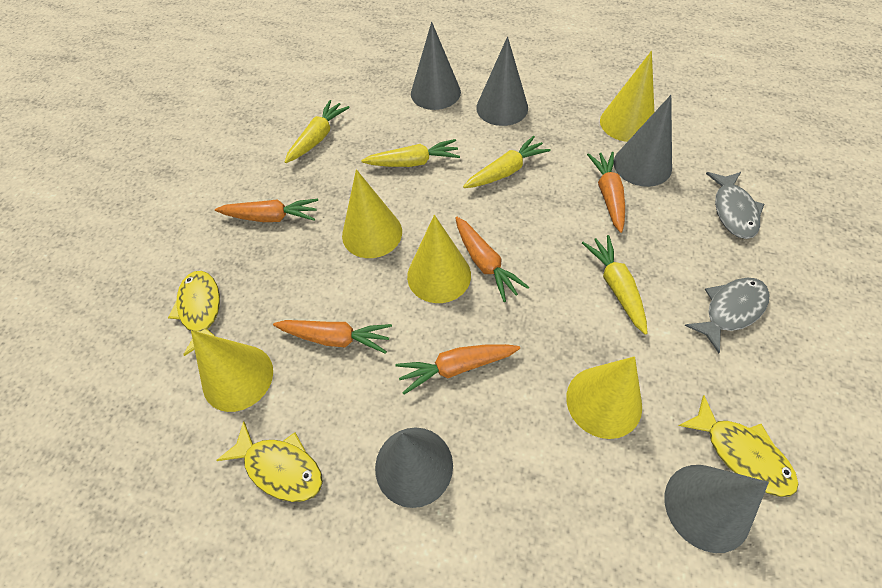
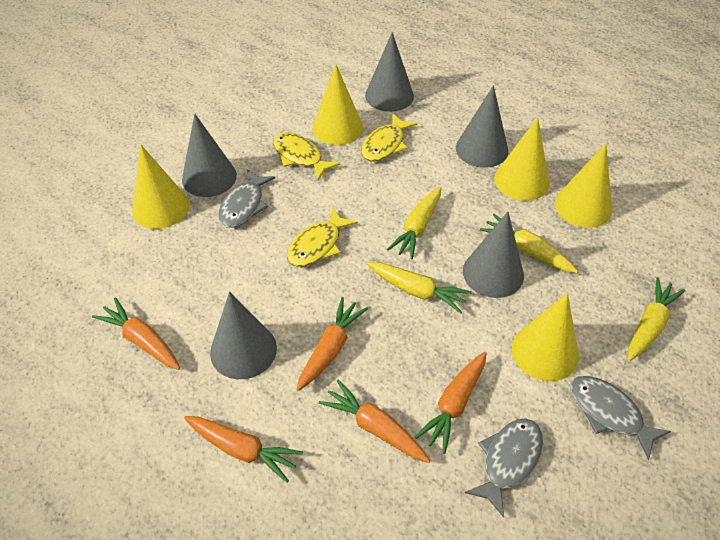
grey fish: 2 -> 3

